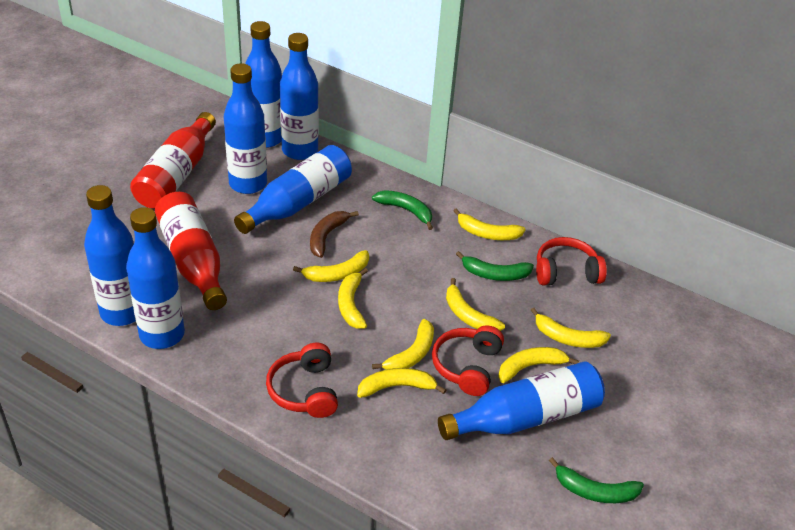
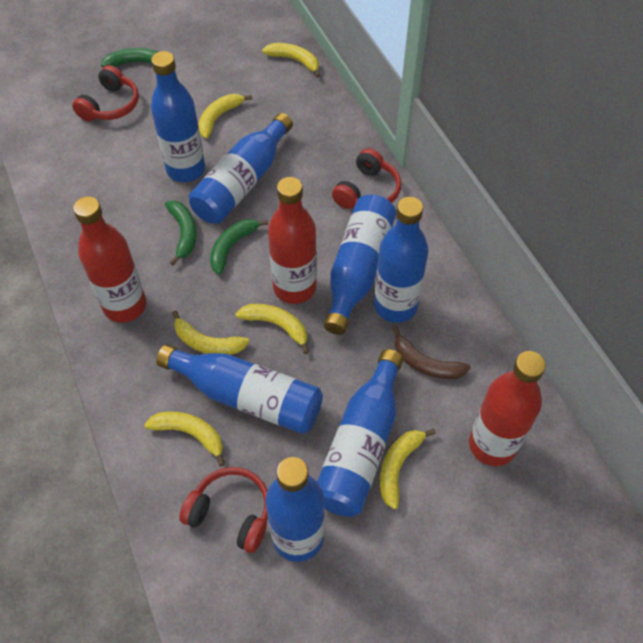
red bottle: 2 -> 3
yellow banana: 8 -> 6

